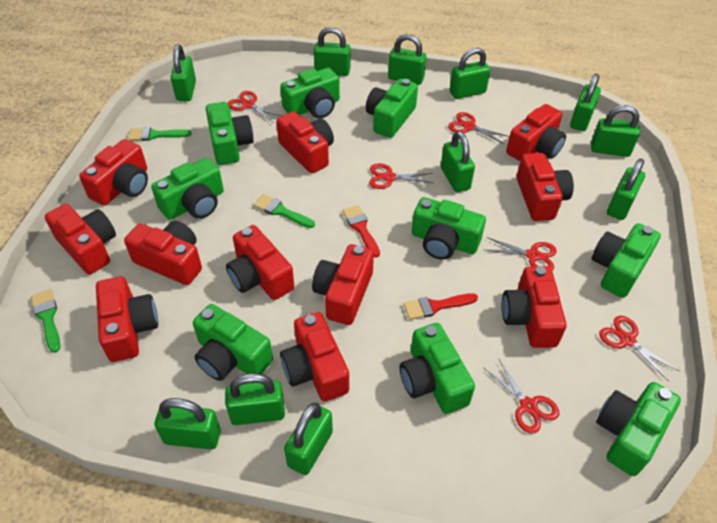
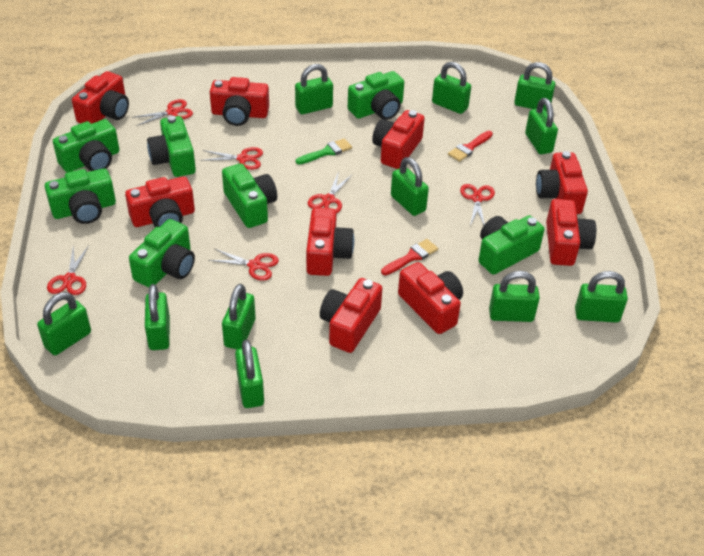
green brush: 3 -> 1
green camera: 9 -> 7
red camera: 11 -> 9

